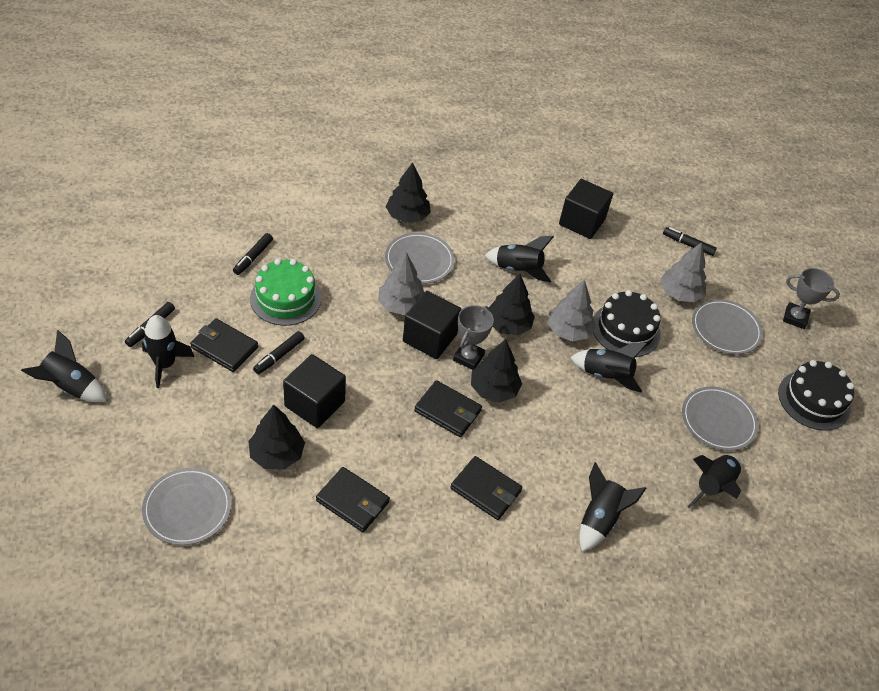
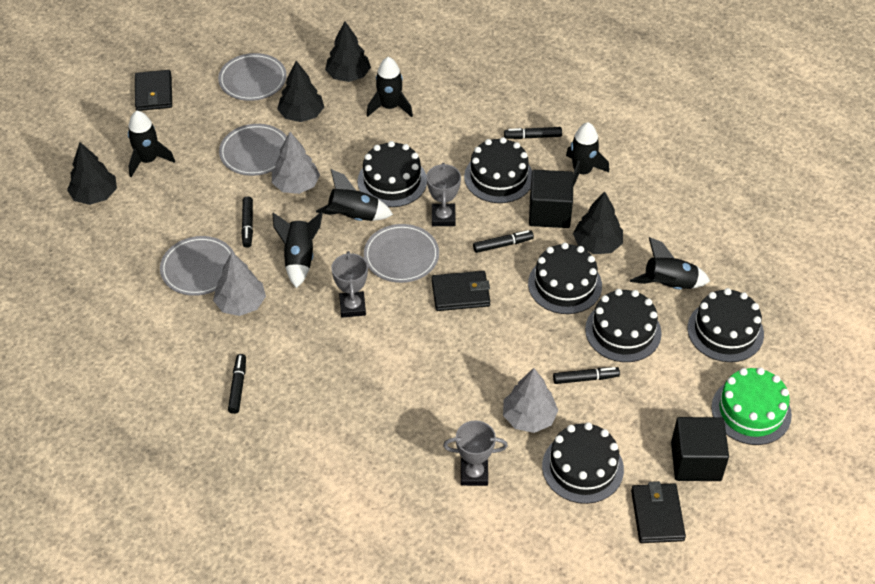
black cake: 2 -> 6
black cube: 3 -> 2
black marker: 4 -> 5
black wallet: 4 -> 3
grey trophy: 2 -> 3

